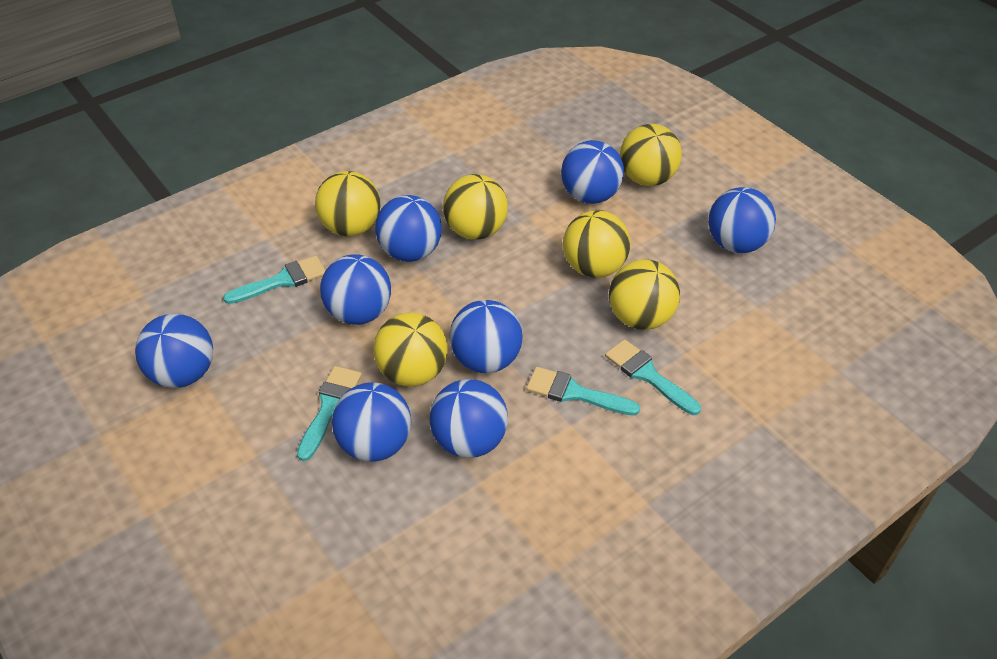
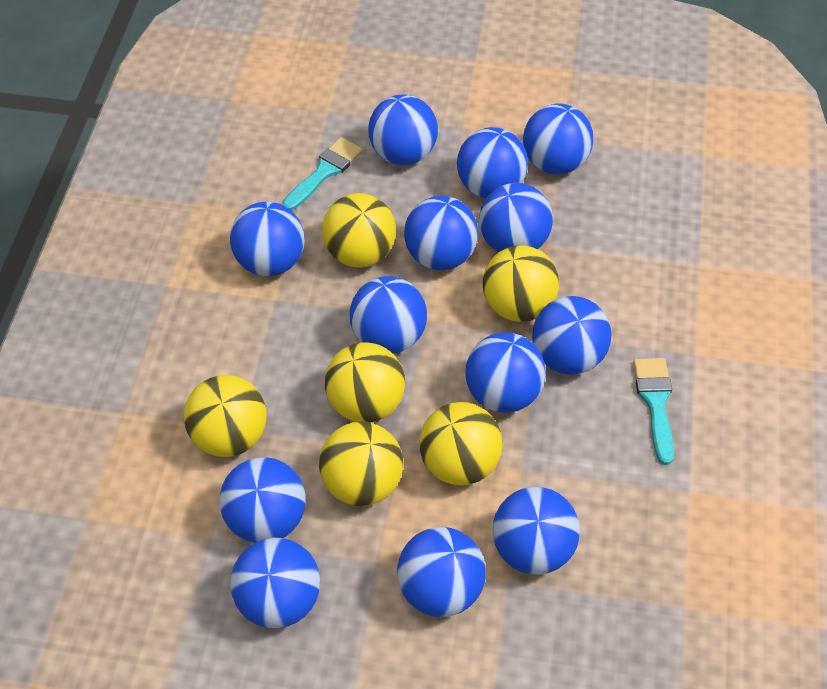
blue ball: 8 -> 13
turquoise brush: 4 -> 2

